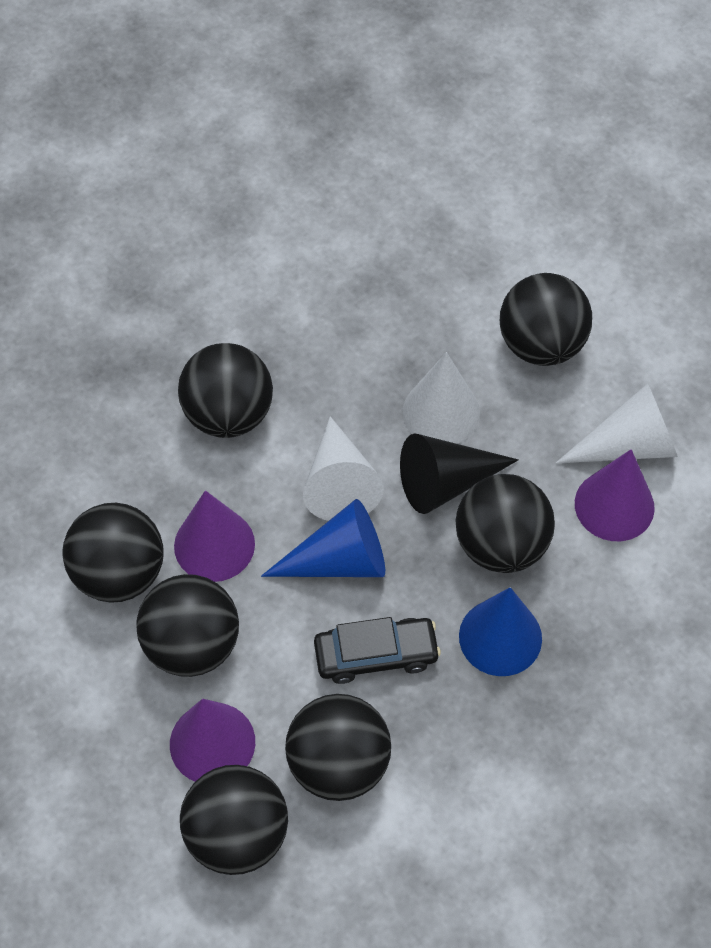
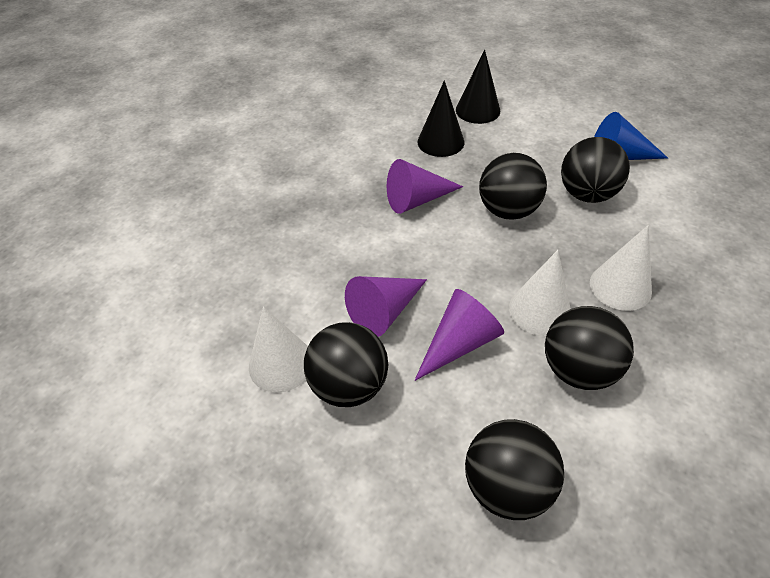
black ball: 7 -> 5
black car: 1 -> 0
black cone: 1 -> 2
blue cone: 2 -> 1

